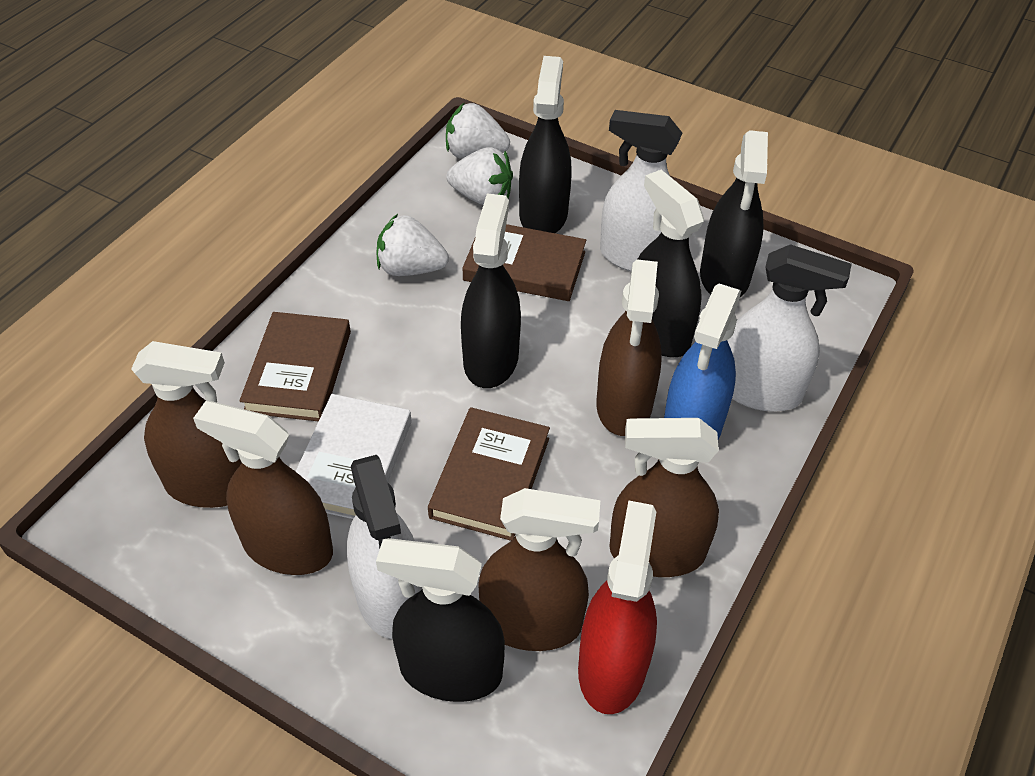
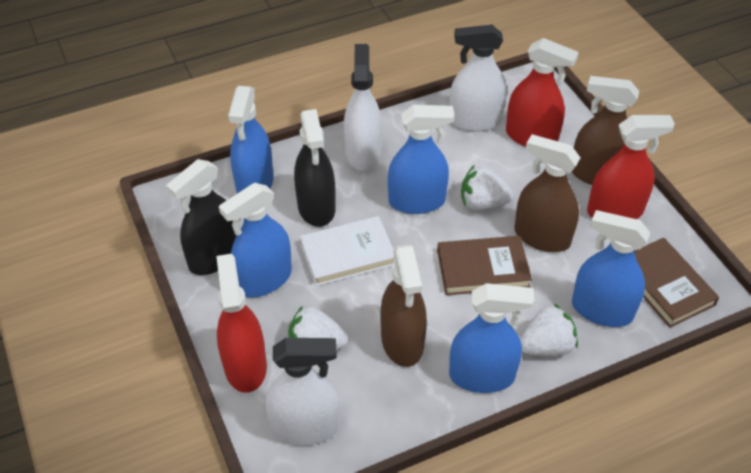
black spray bottle: 5 -> 2
blue spray bottle: 1 -> 5
brown book: 3 -> 2
brown spray bottle: 5 -> 3
red spray bottle: 1 -> 3

